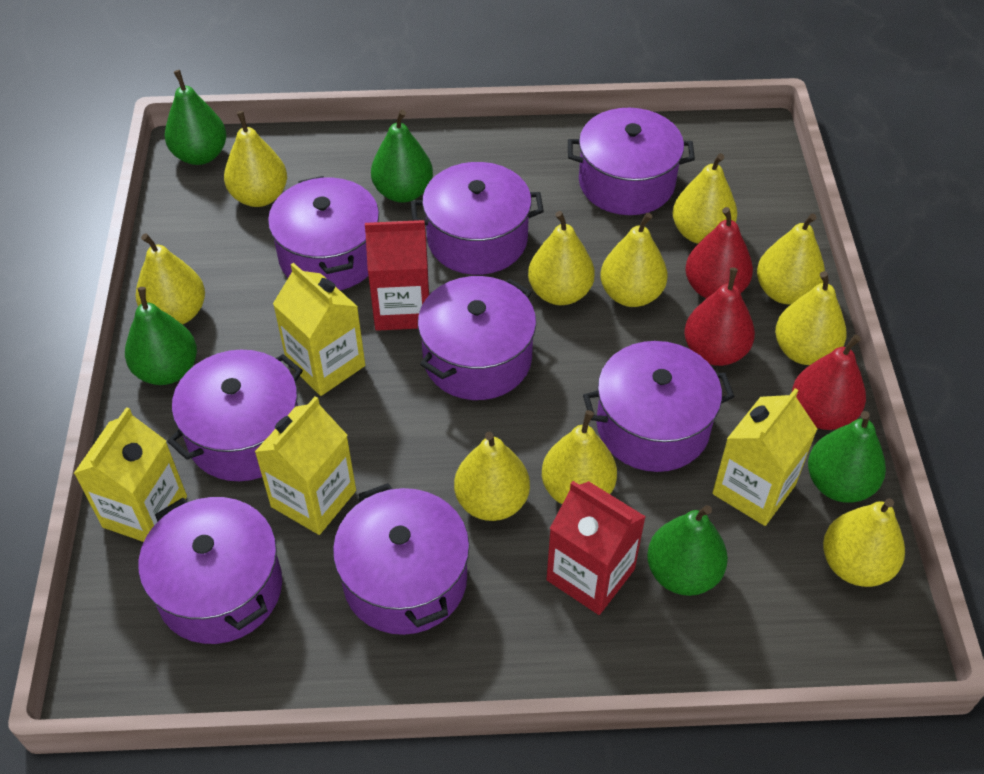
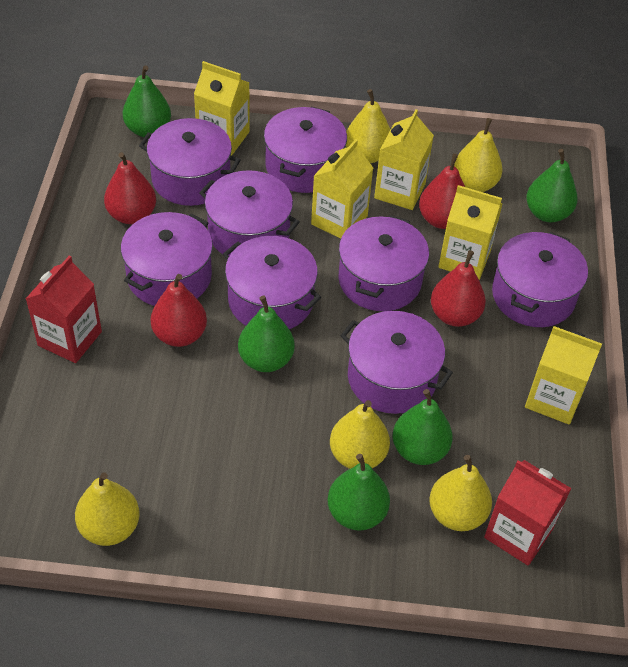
red pear: 3 -> 4
yellow carton: 4 -> 5
yellow pear: 10 -> 5

